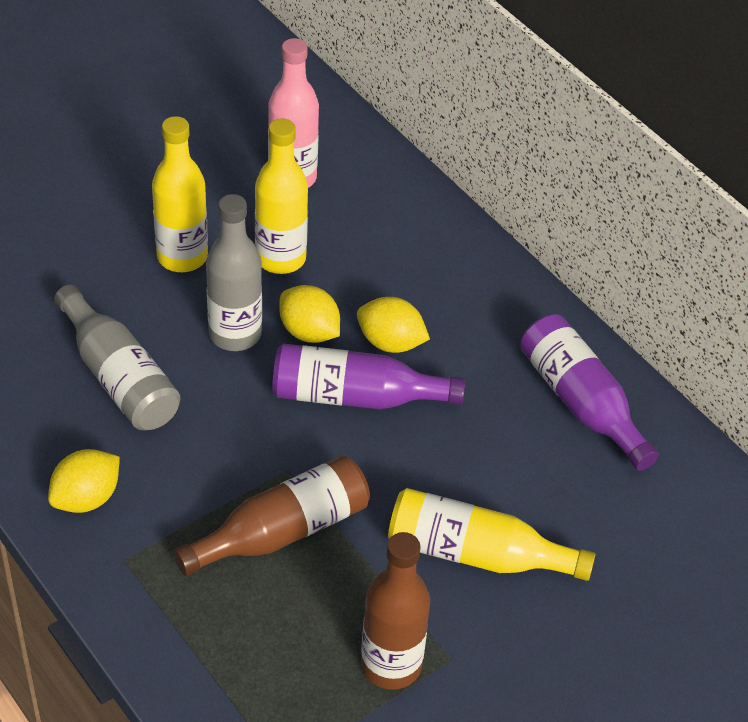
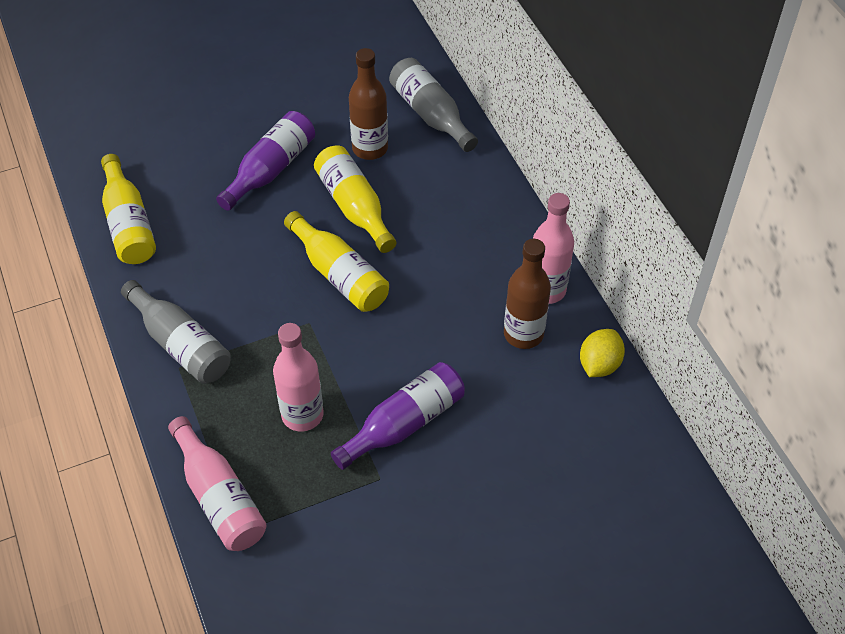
pink bottle: 1 -> 3
yellow lemon: 3 -> 1

